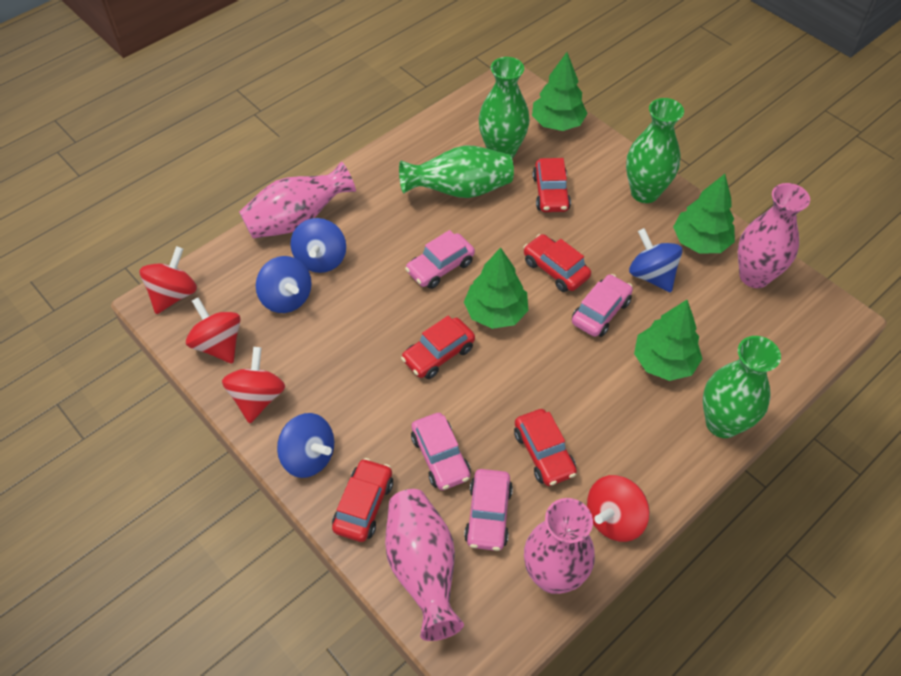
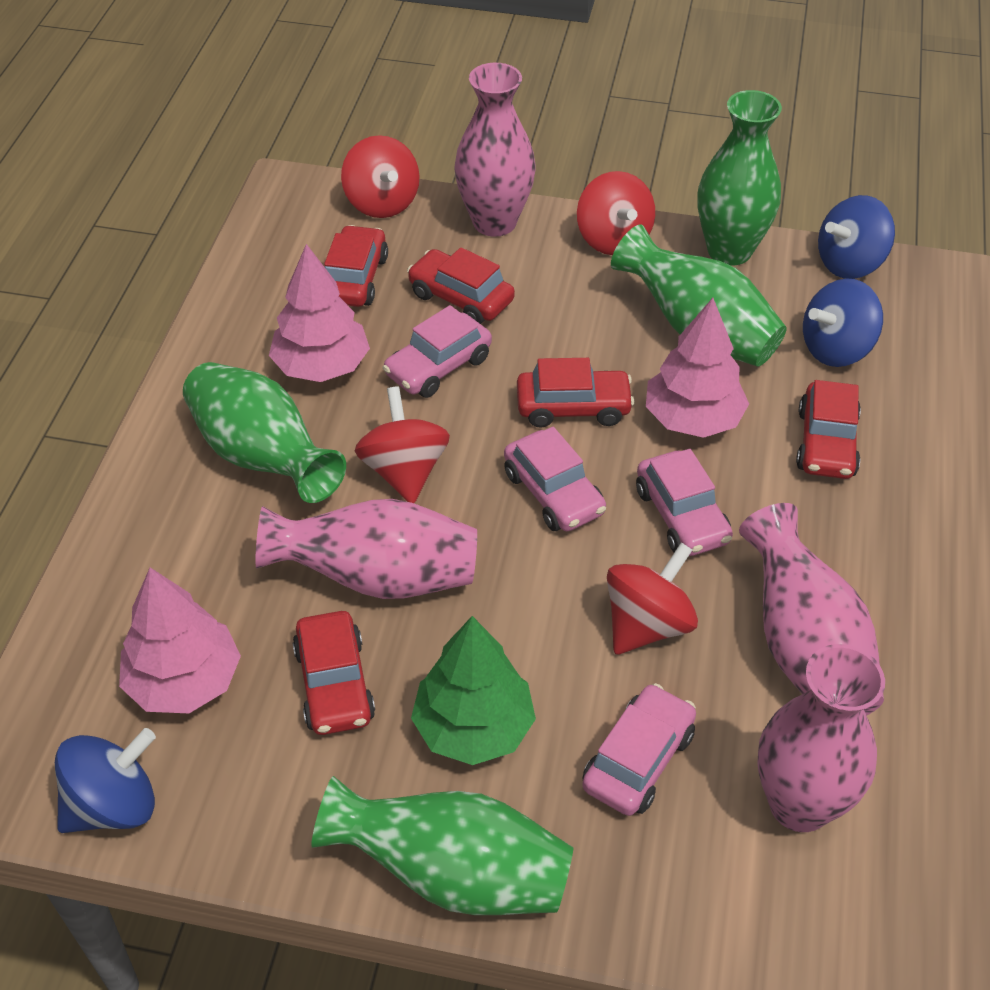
blue spinning top: 4 -> 3
green tree: 4 -> 1
pink tree: 0 -> 3

